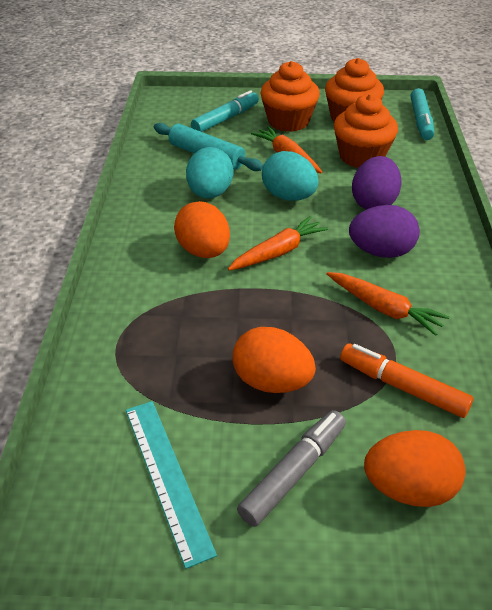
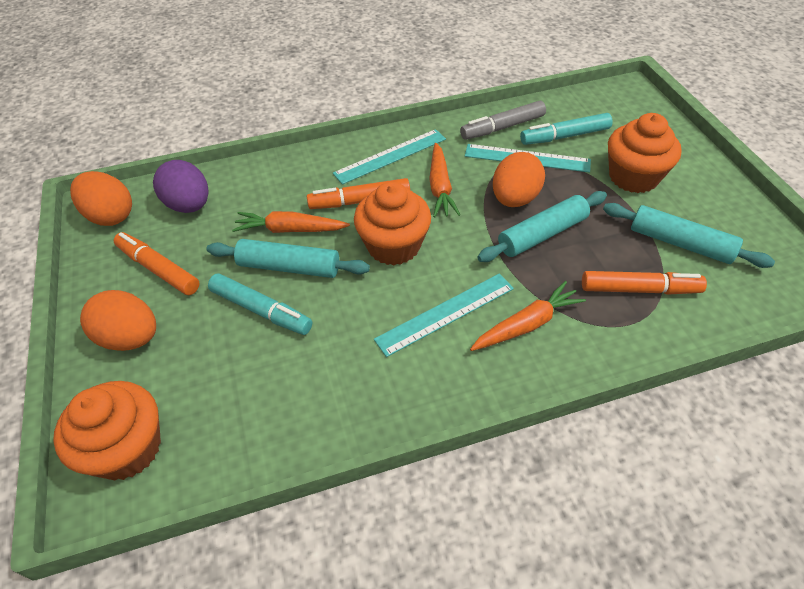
orange marker: 1 -> 3
purple egg: 2 -> 1
turquoise egg: 2 -> 0
turquoise rolling pin: 1 -> 3
turquoise ruler: 1 -> 3

